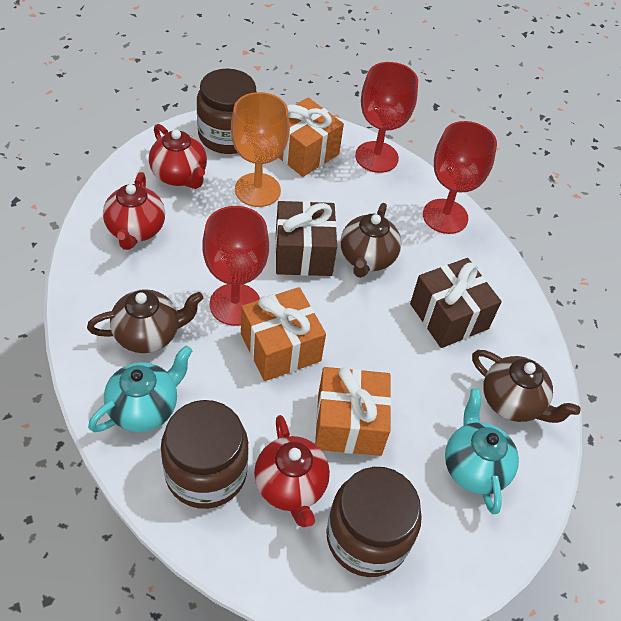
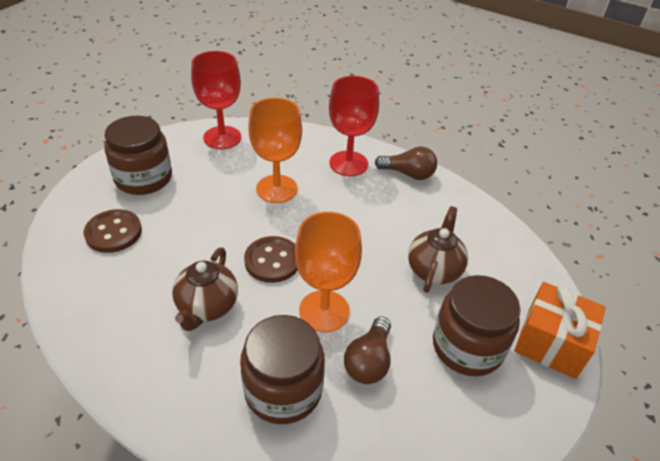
brown button: 0 -> 2
brown gift: 2 -> 0
brown light bulb: 0 -> 2
brown teapot: 3 -> 2
orange gift: 3 -> 1
orange goblet: 1 -> 2
red goblet: 3 -> 2
red teapot: 3 -> 0
turquoise teapot: 2 -> 0

